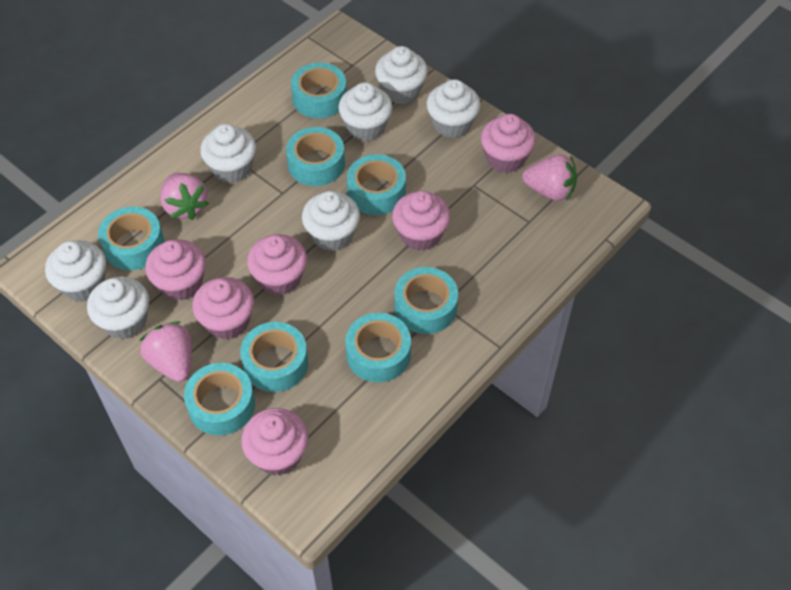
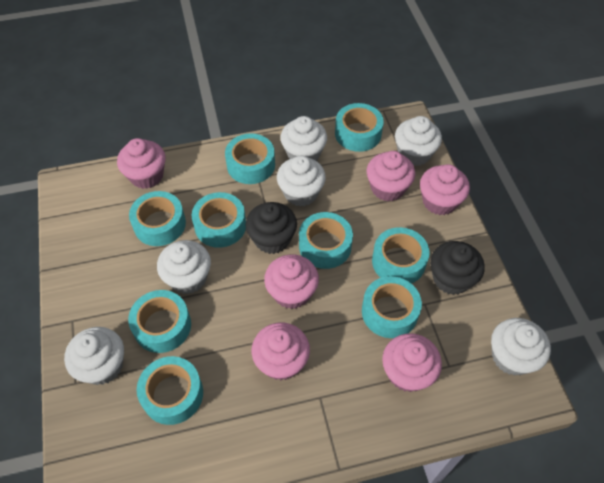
black cupcake: 0 -> 2
pink strawberry: 3 -> 0
turquoise tape: 8 -> 9
white cupcake: 7 -> 6

